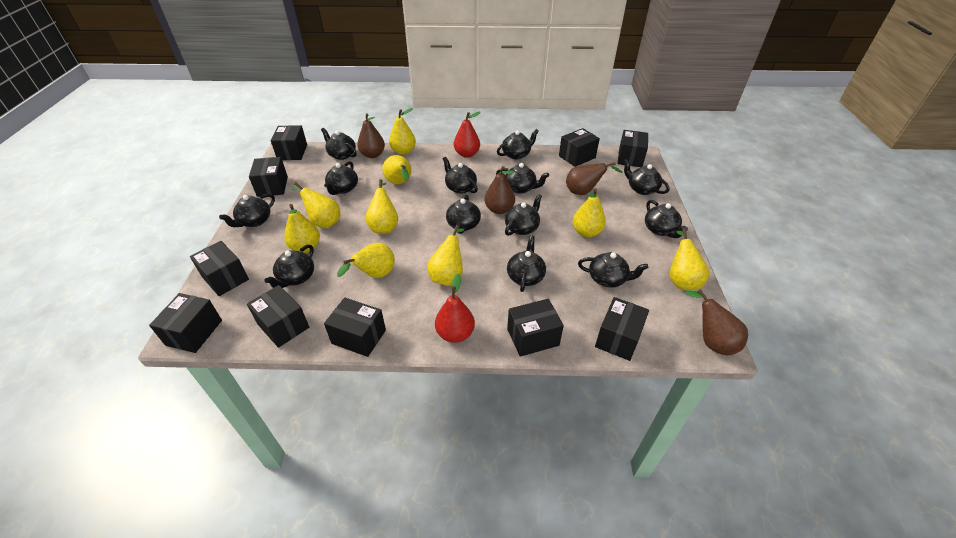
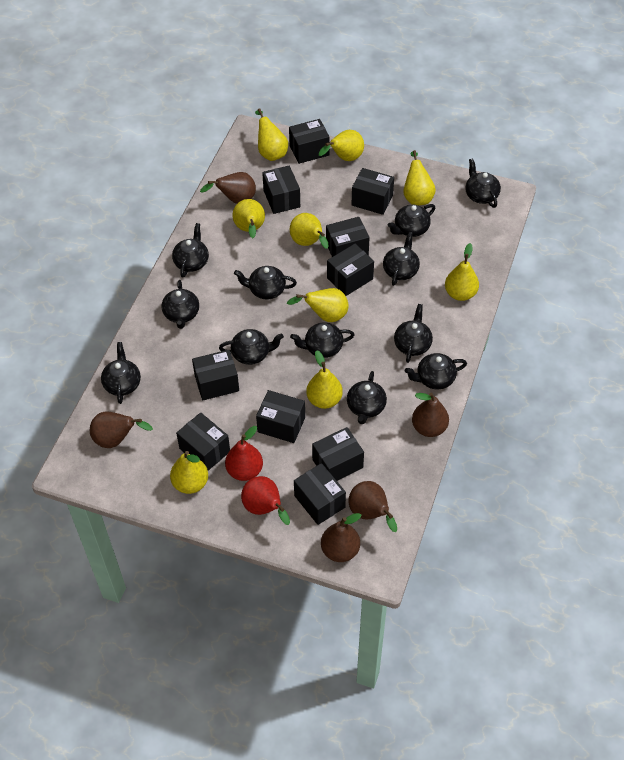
black teapot: 13 -> 12
brown pear: 4 -> 5

